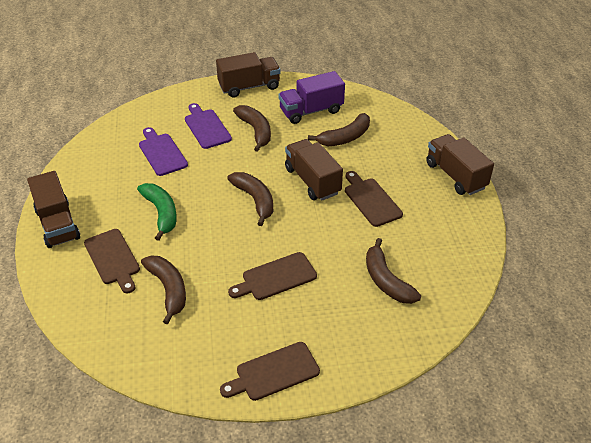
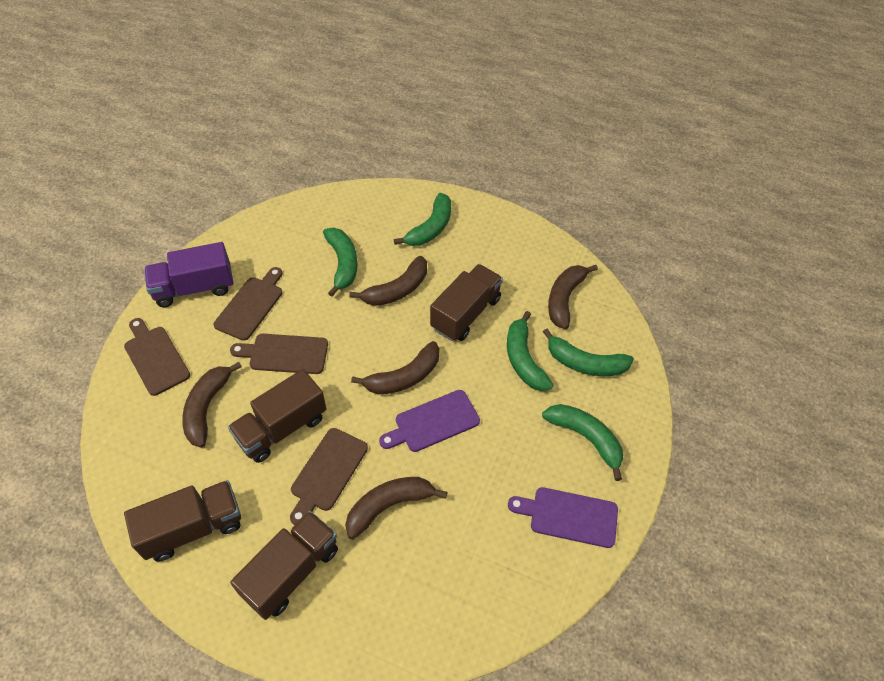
green banana: 1 -> 5

